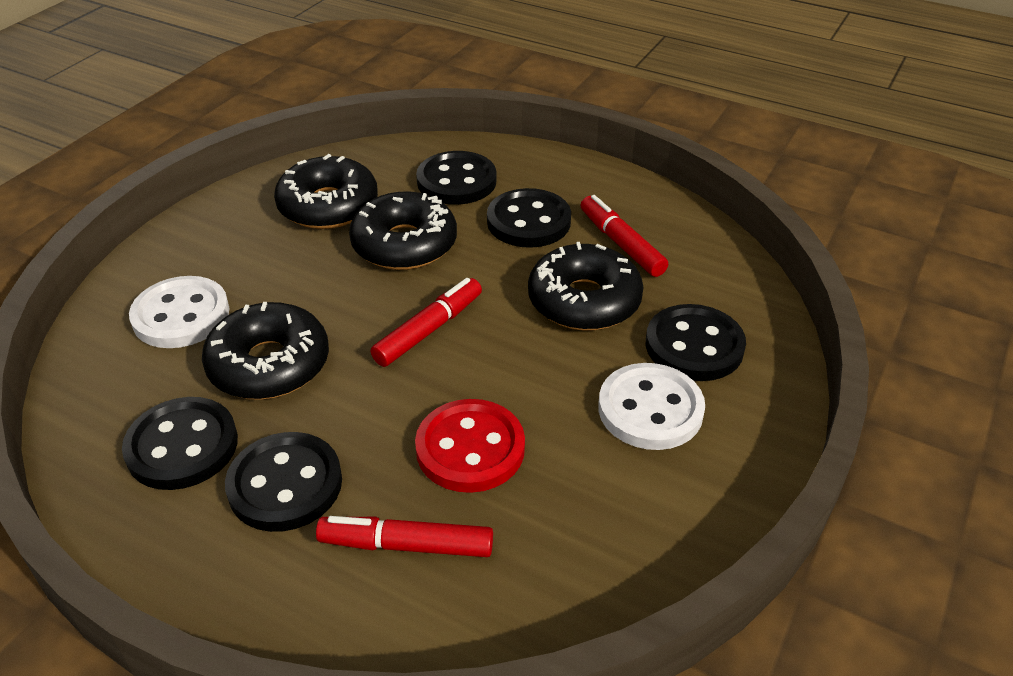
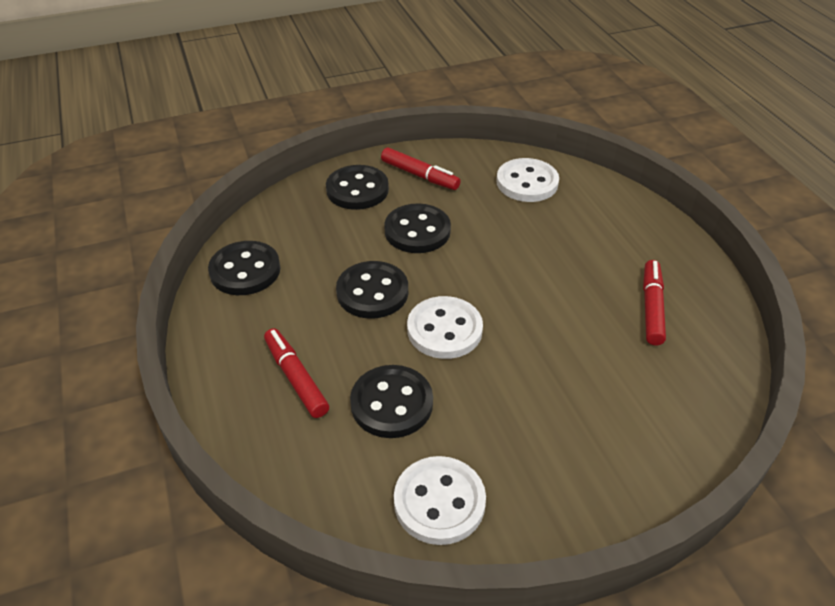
black donut: 4 -> 0
red button: 1 -> 0
white button: 2 -> 3

